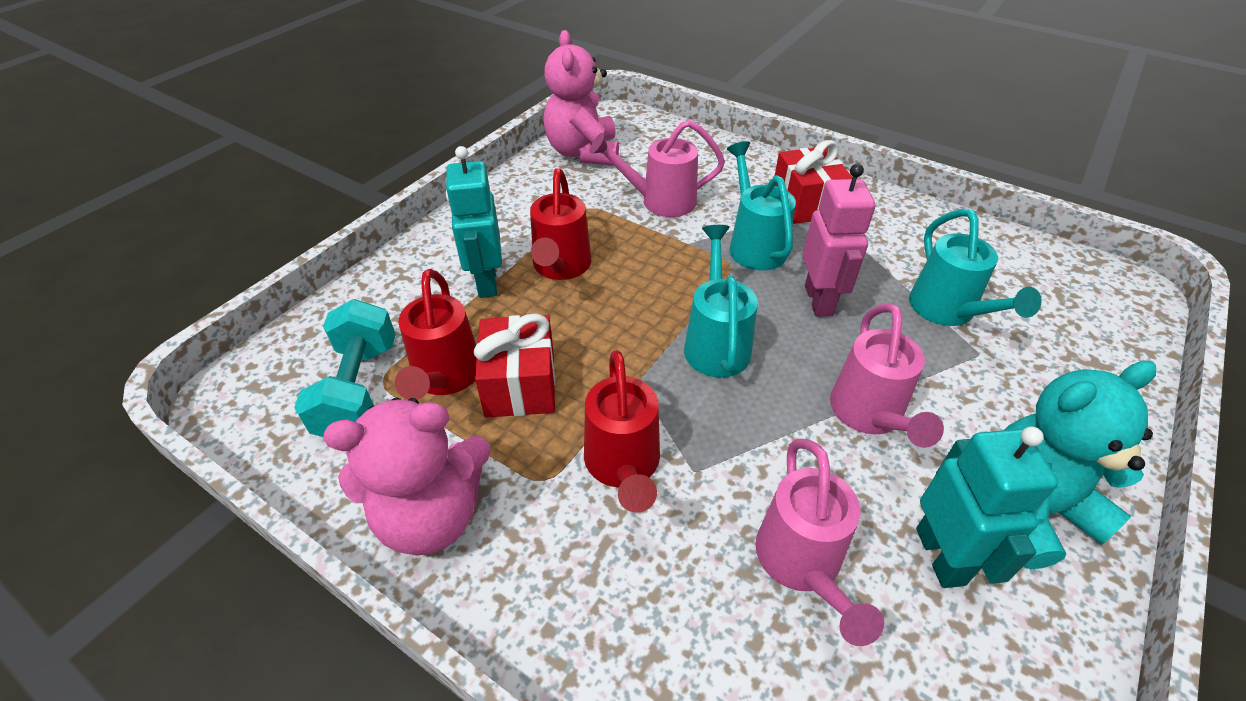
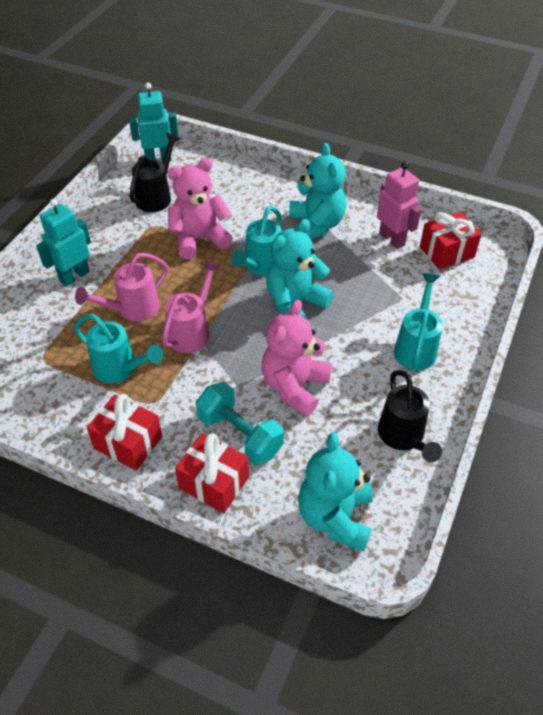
black watering can: 0 -> 2
pink watering can: 3 -> 2
red gift: 2 -> 3
red watering can: 3 -> 0
turquoise teddy bear: 1 -> 3

